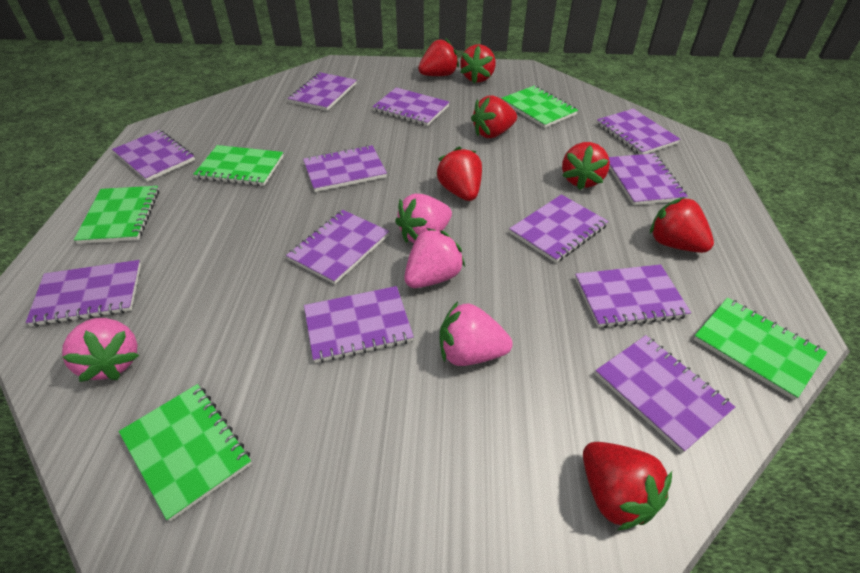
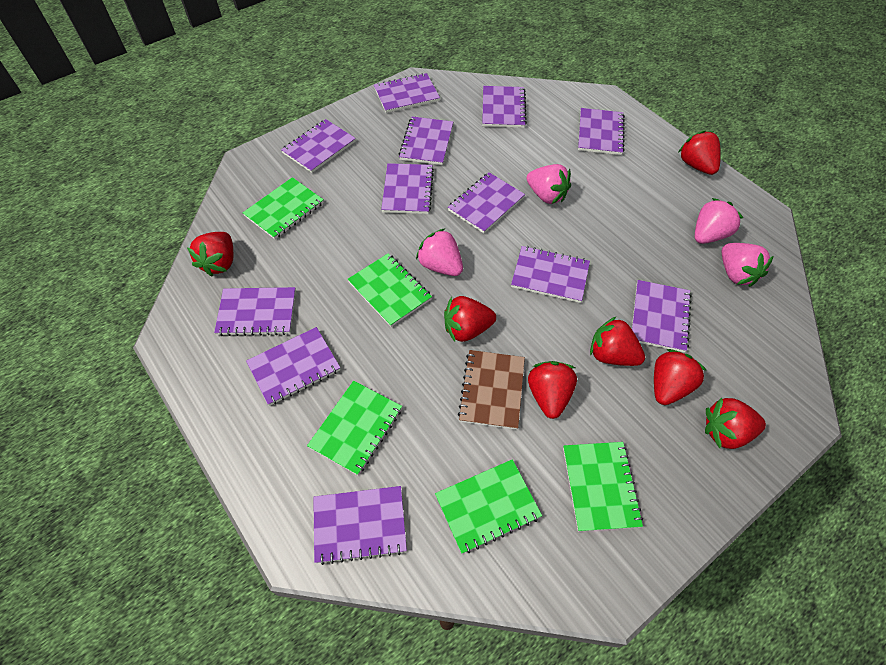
brown notebook: 0 -> 1

